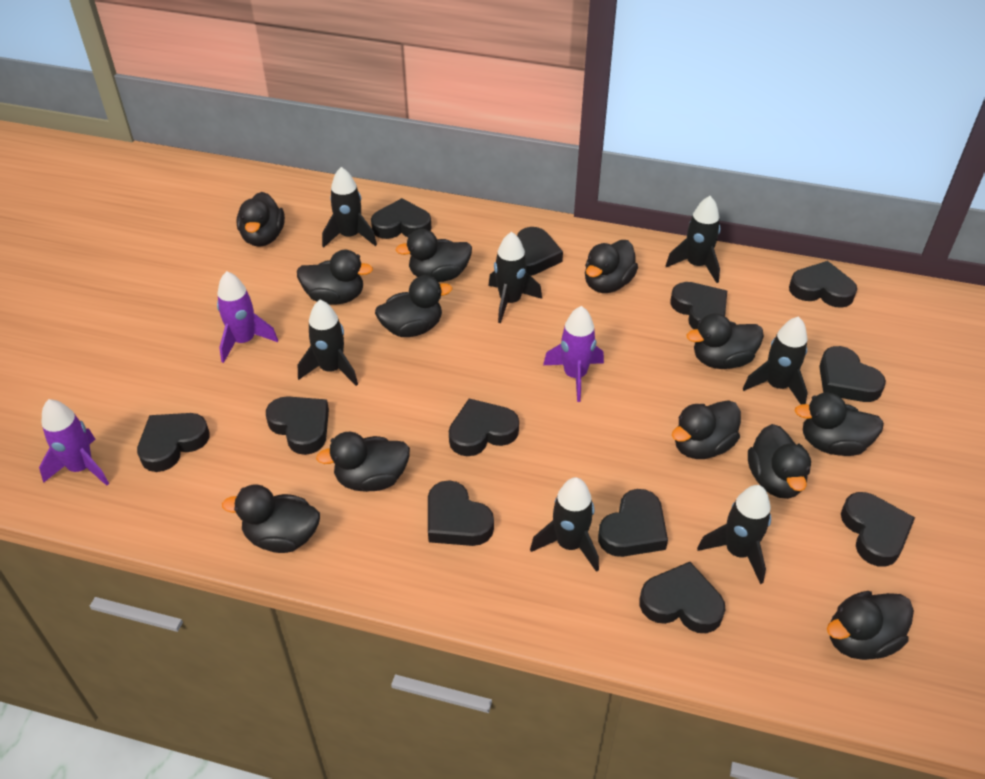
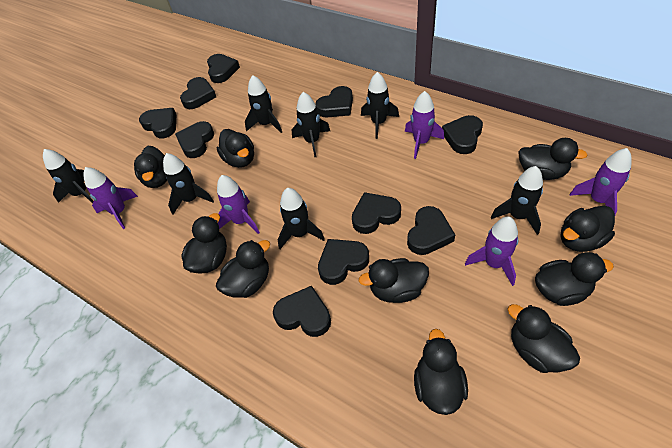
black duck: 12 -> 10
black heart: 12 -> 10
purple rocket: 3 -> 5

